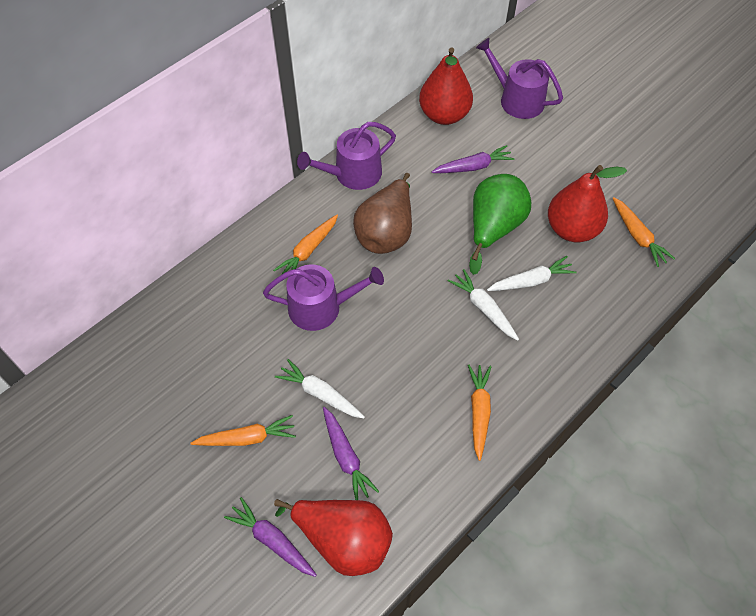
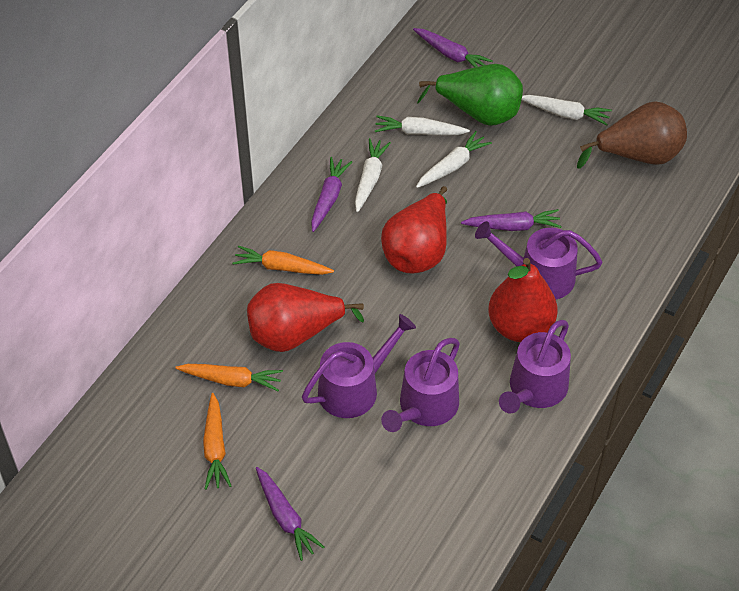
orange carrot: 4 -> 3
purple carrot: 3 -> 4
purple watering can: 3 -> 4
white carrot: 3 -> 4

